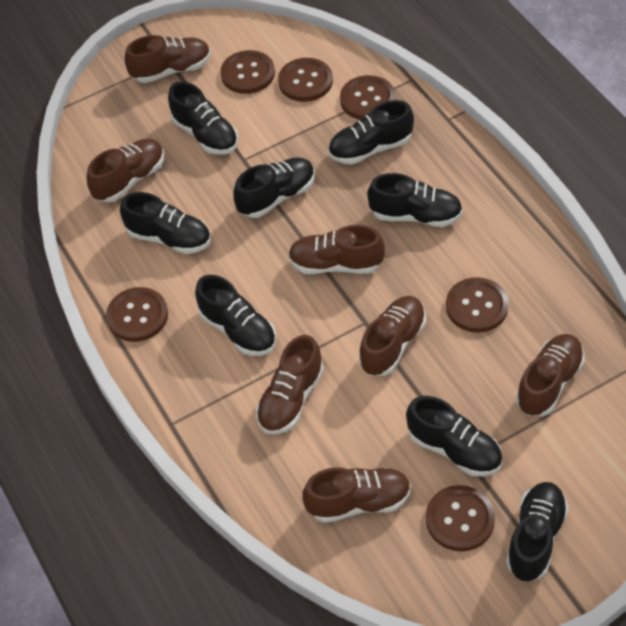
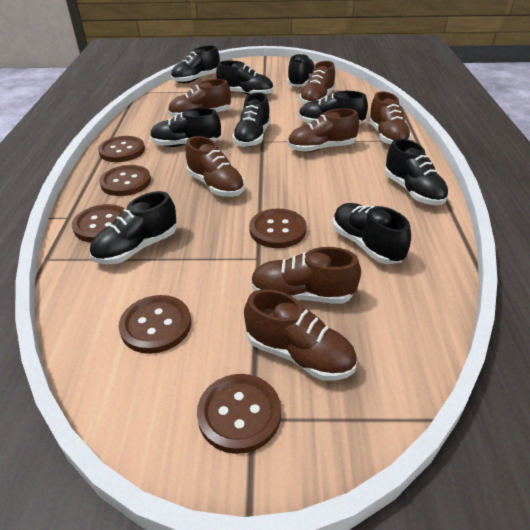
black shoe: 8 -> 9

